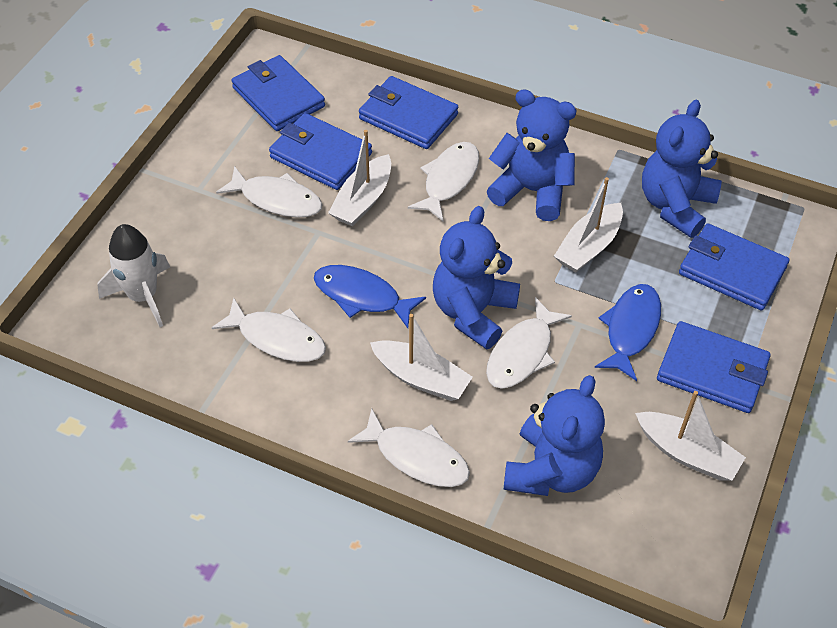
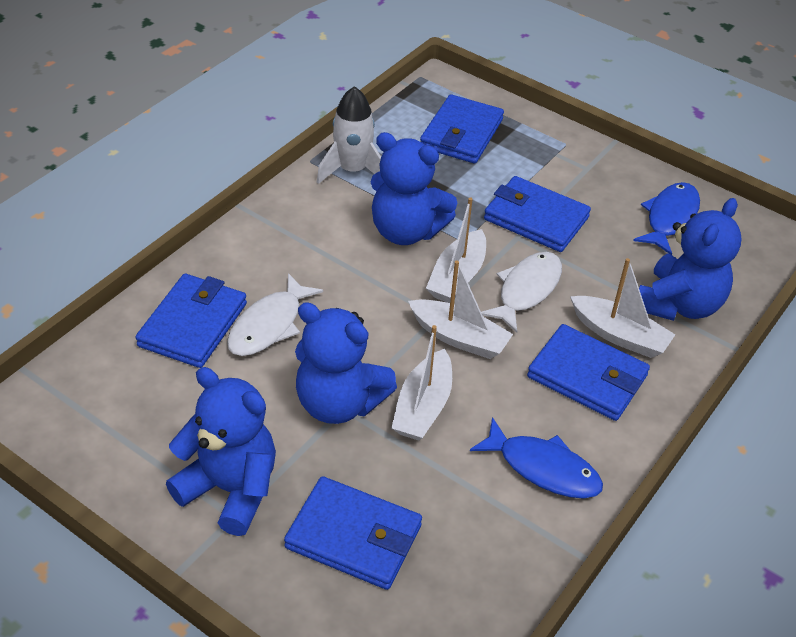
white fish: 5 -> 2

